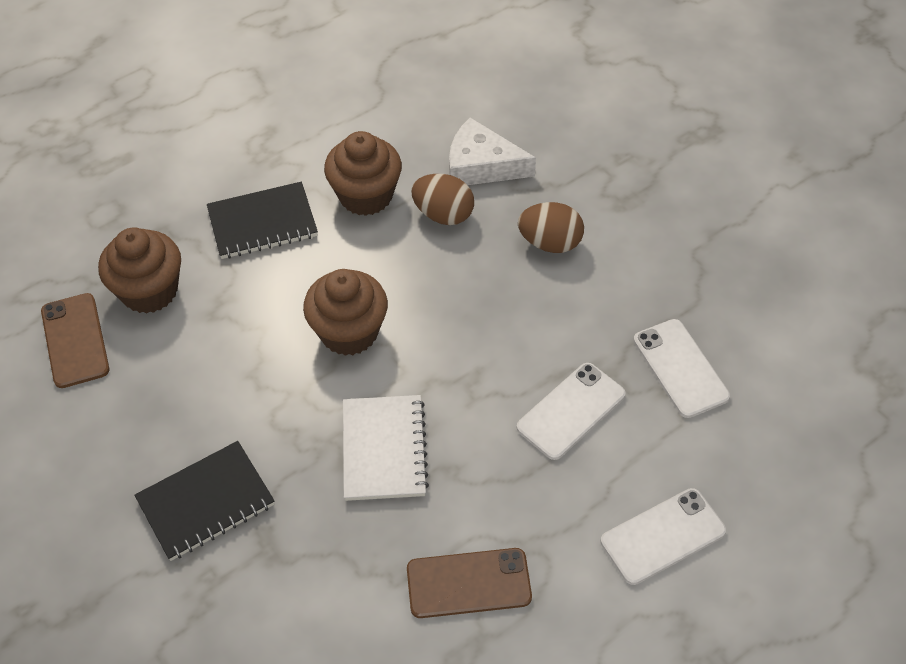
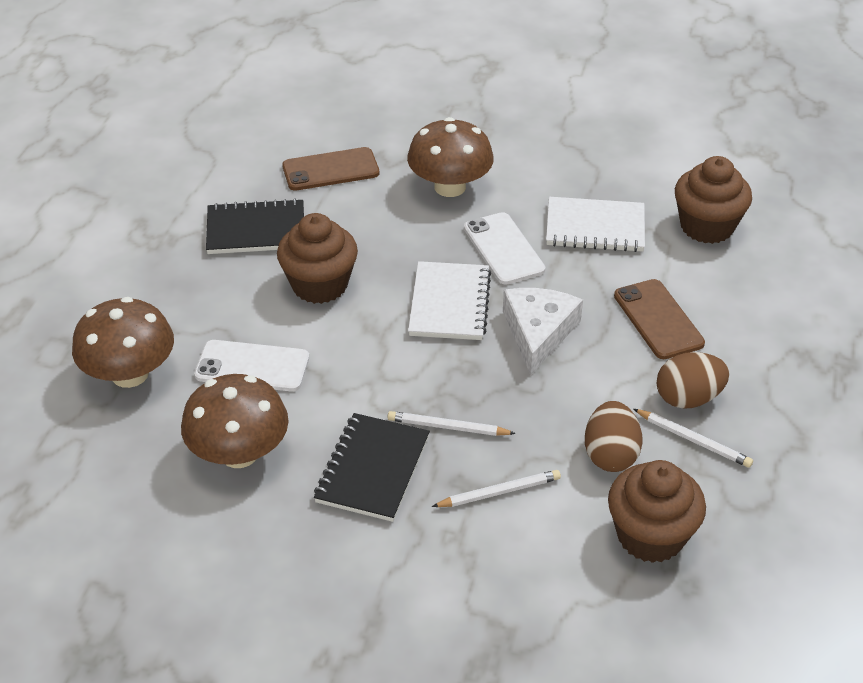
brown mushroom: 0 -> 3
white notebook: 1 -> 2
white pencil: 0 -> 3
white phone: 3 -> 2

